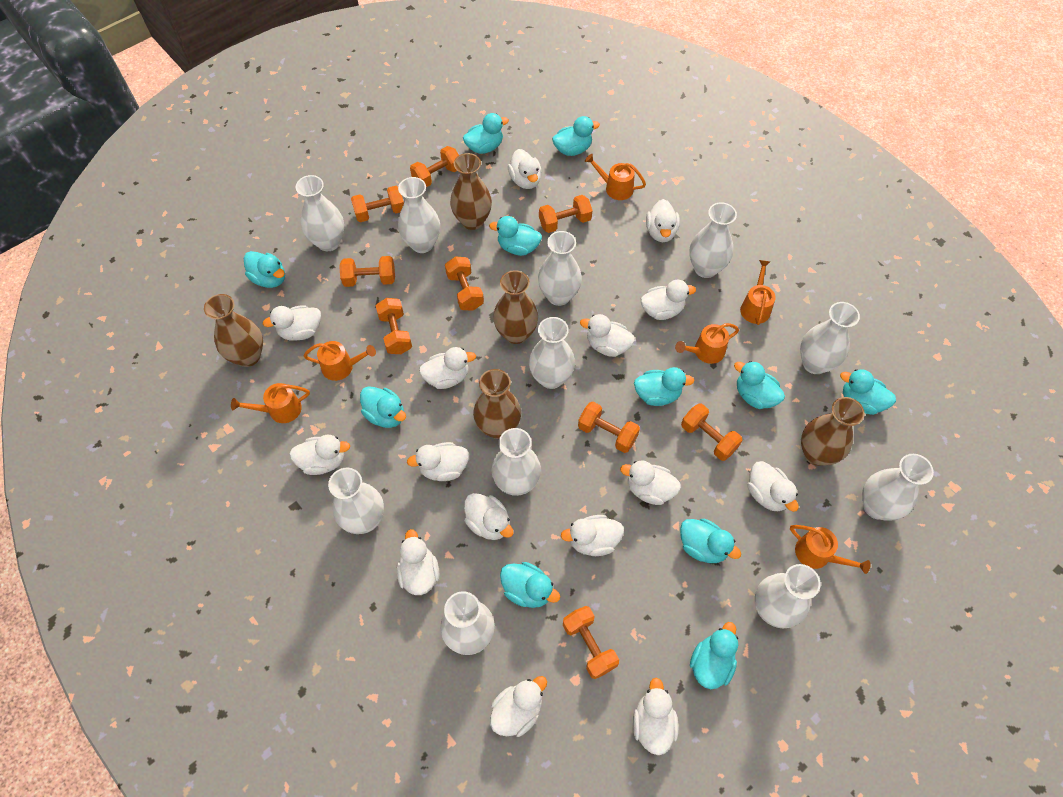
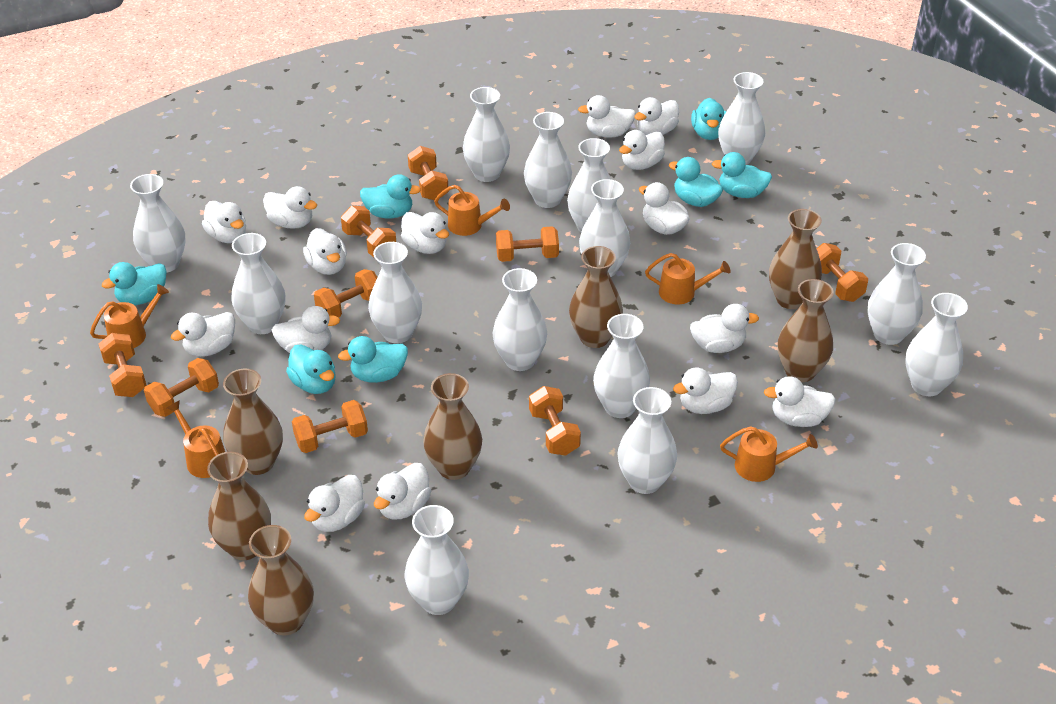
brown vase: 5 -> 7
orange watering can: 6 -> 5
turquoise duck: 11 -> 7
white vase: 11 -> 14

